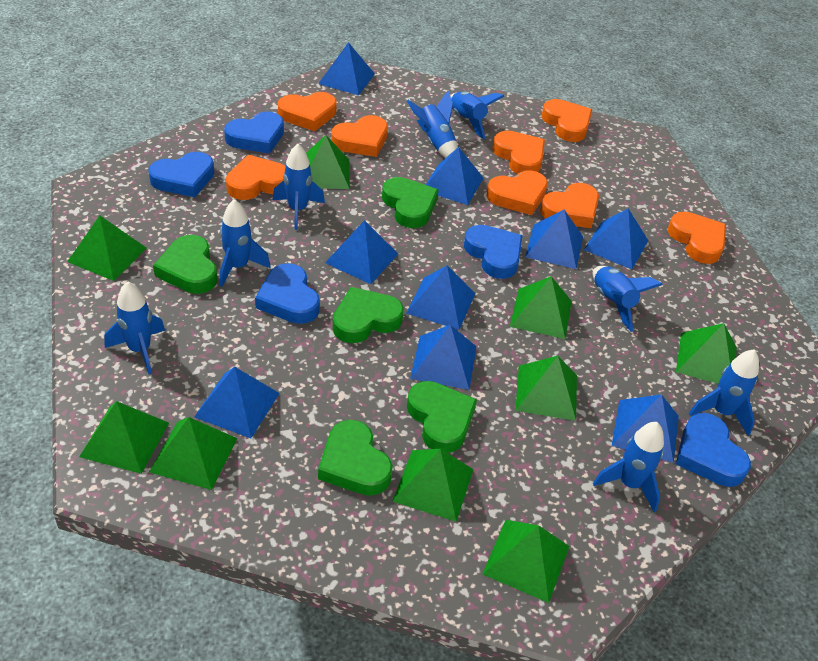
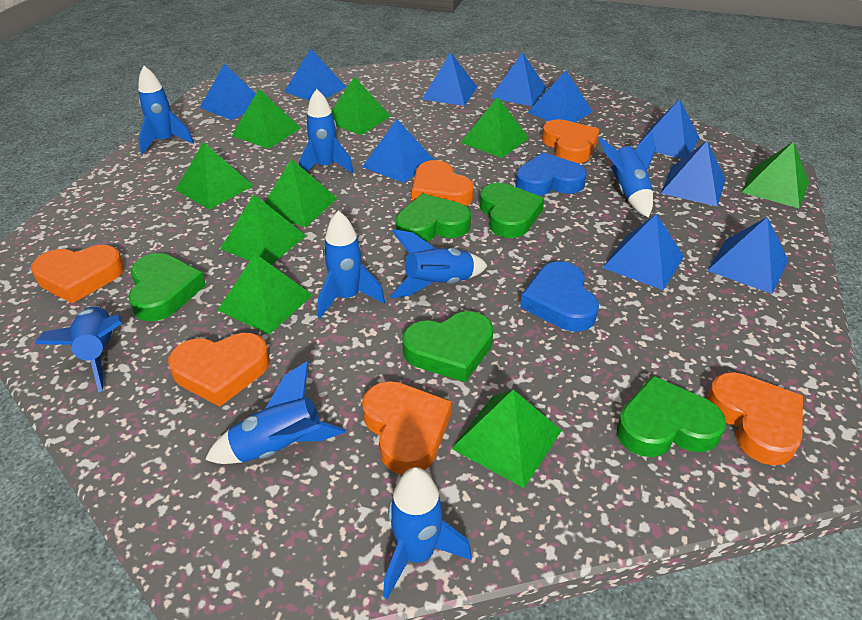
blue heart: 5 -> 2
blue pyramid: 9 -> 10
orange heart: 8 -> 6

